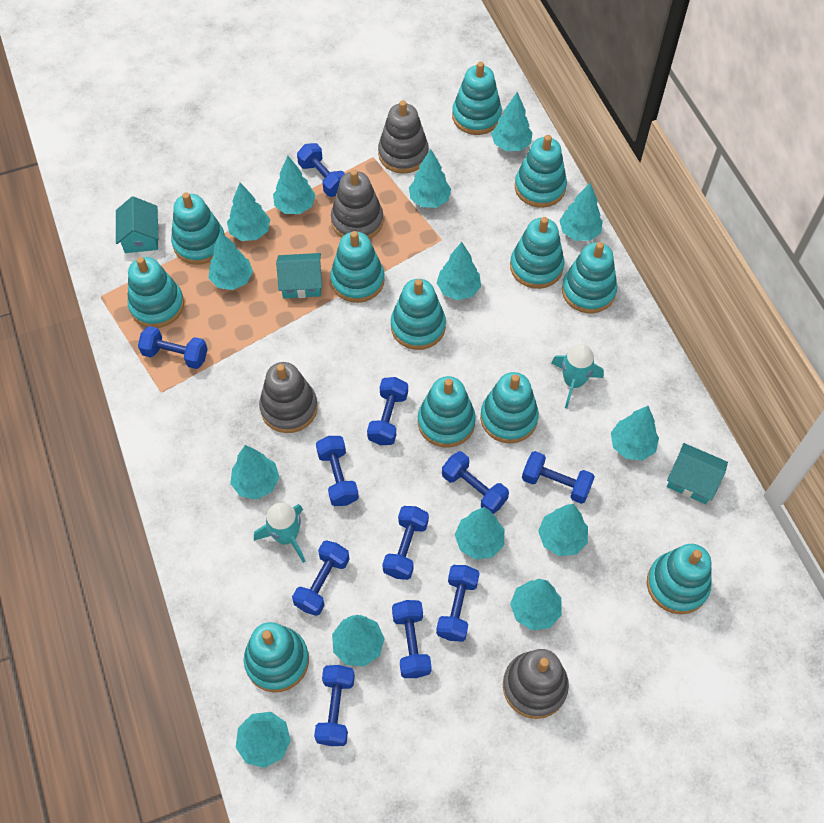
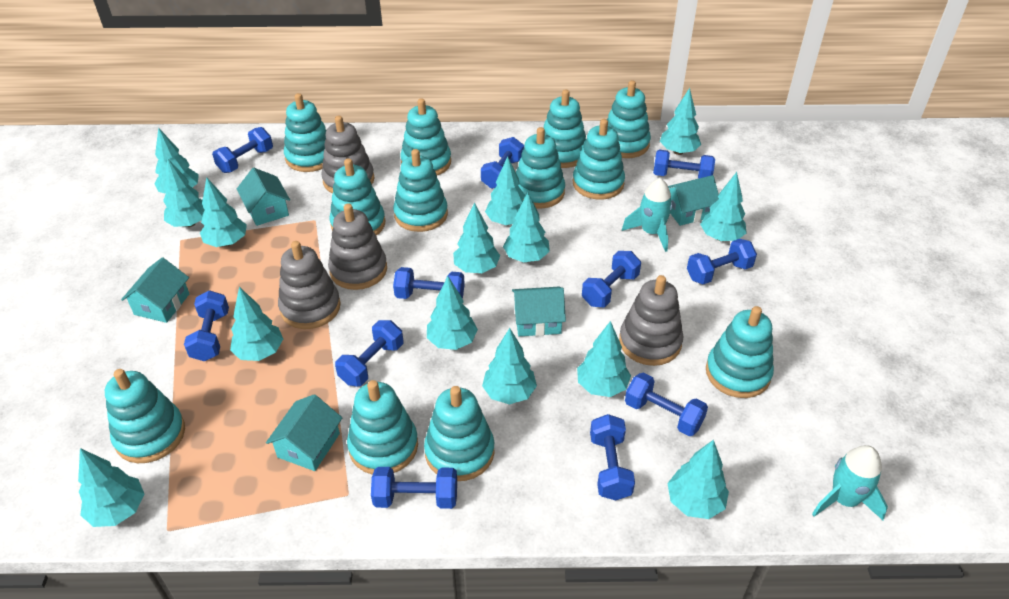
turquoise house: 3 -> 5

